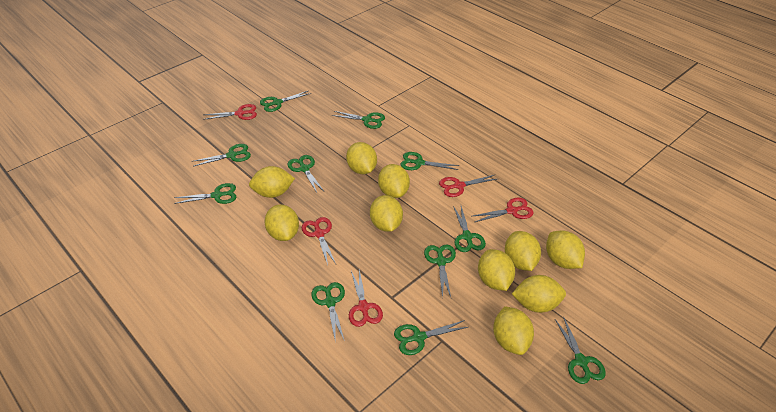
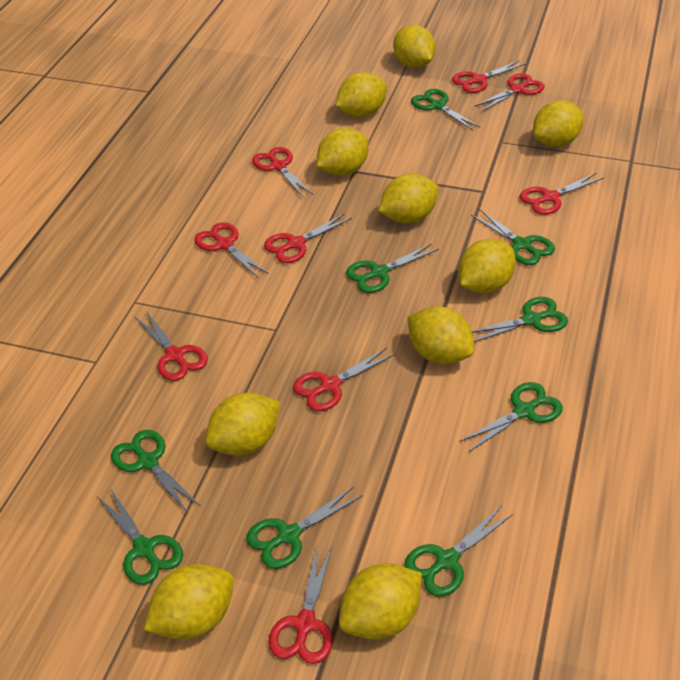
green scissors: 11 -> 9
red scissors: 5 -> 9

